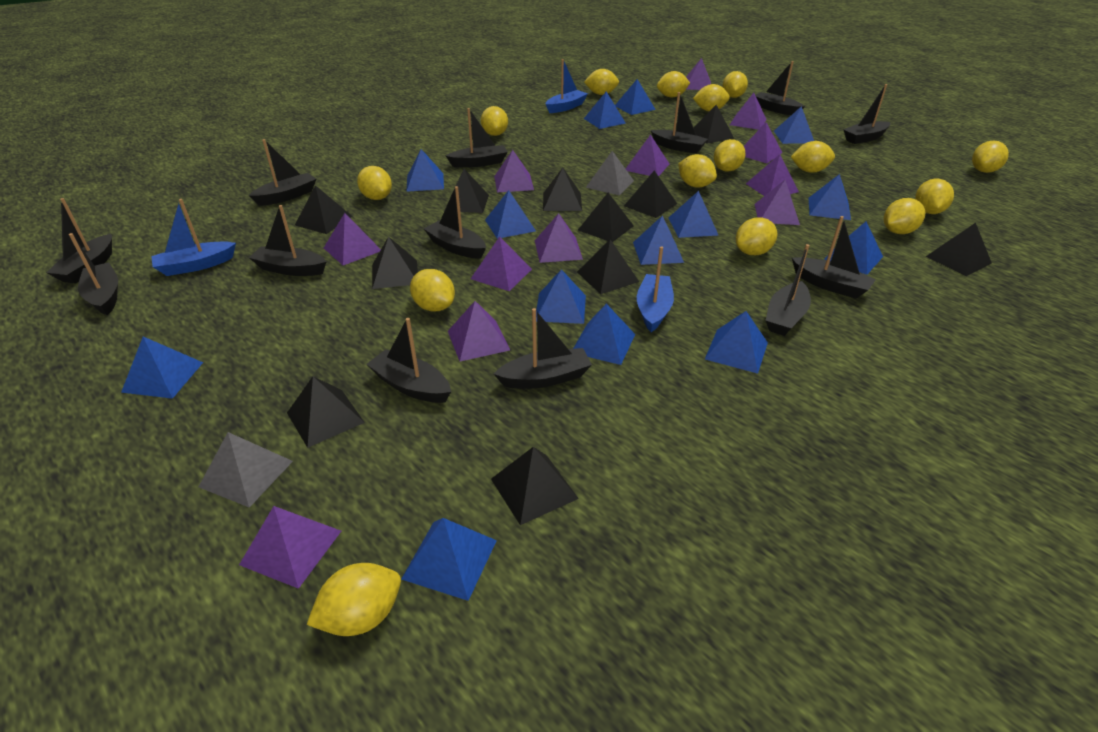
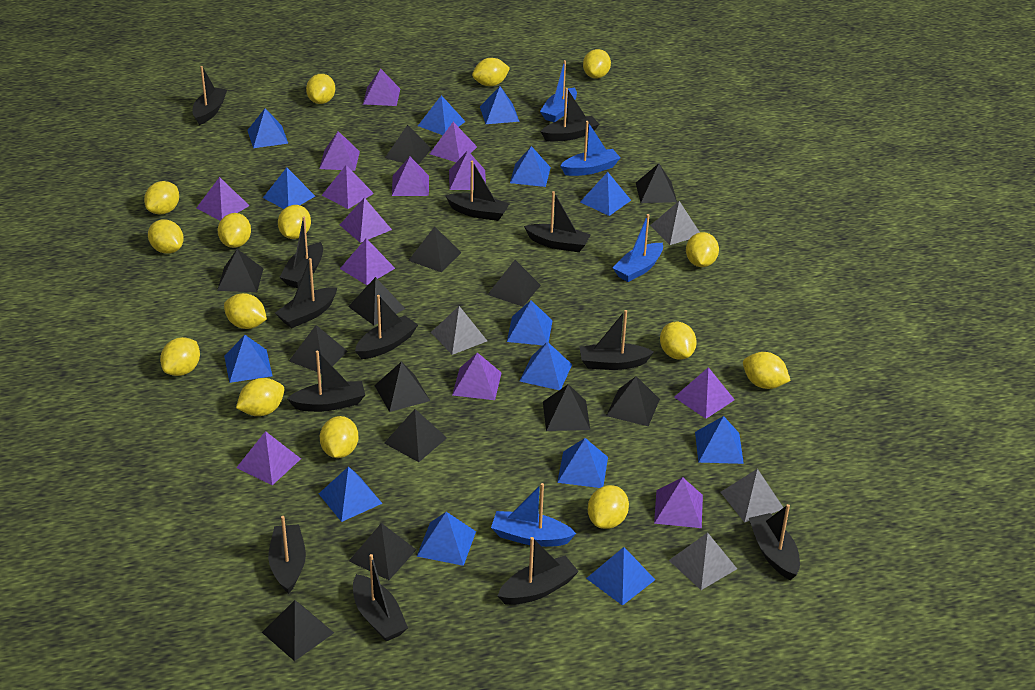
black pyramid: 11 -> 13
blue boat: 3 -> 4
grey pyramid: 2 -> 4
purple pyramid: 12 -> 13

